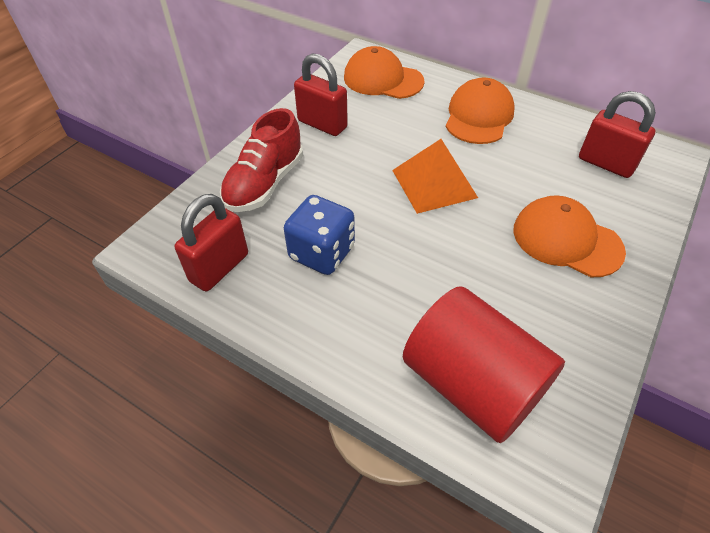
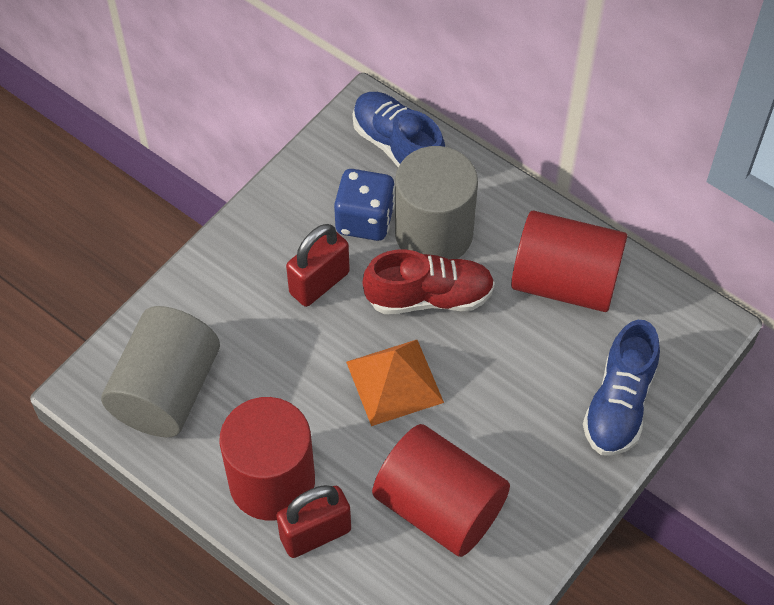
blue shoe: 0 -> 2
grey cylinder: 0 -> 2
orange cap: 3 -> 0
red cylinder: 1 -> 3
red padlock: 3 -> 2

